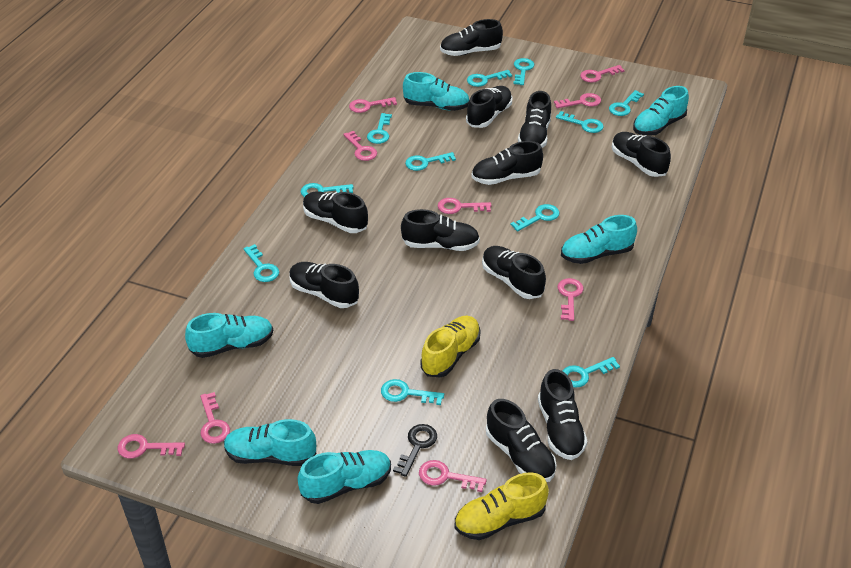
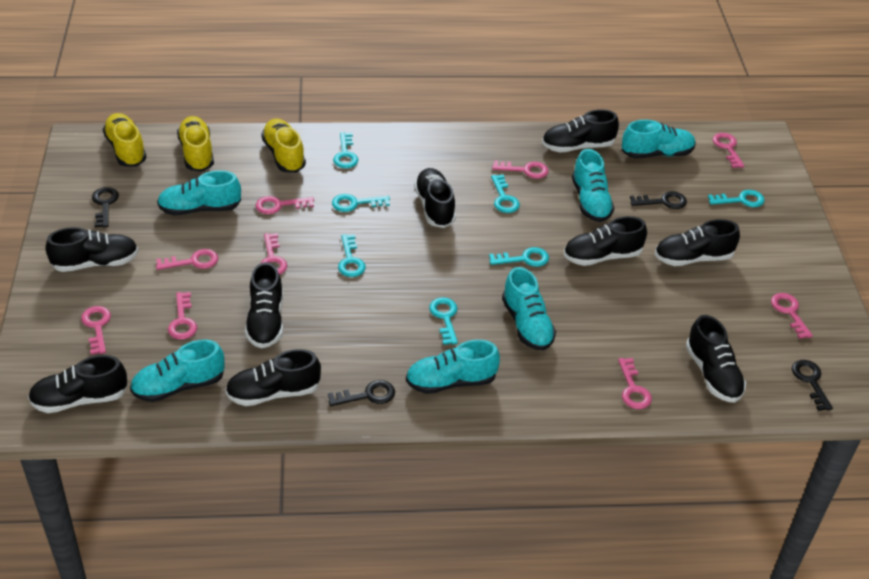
black key: 1 -> 4
black shoe: 11 -> 9
turquoise key: 11 -> 7
yellow shoe: 2 -> 3

